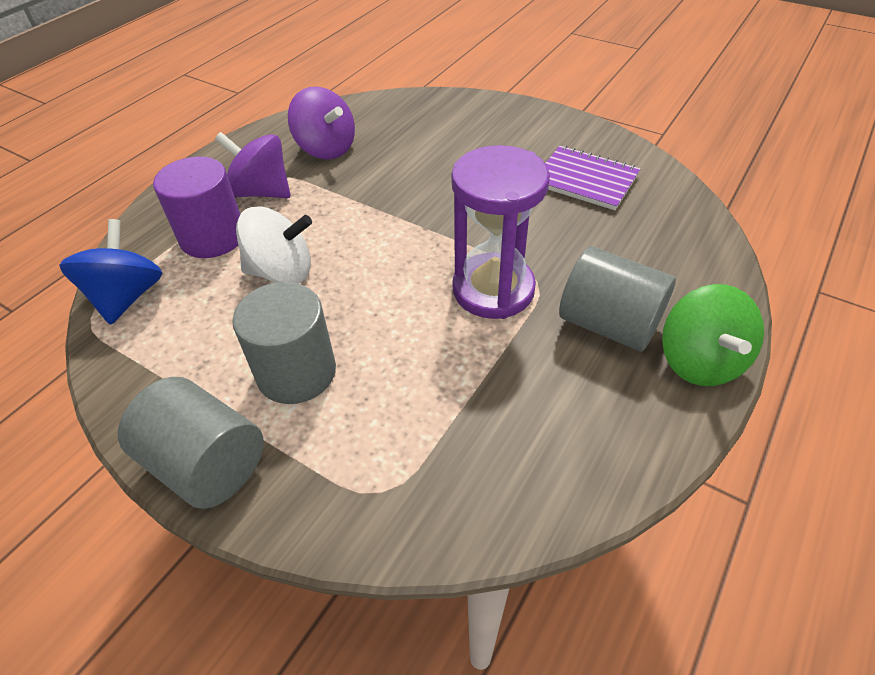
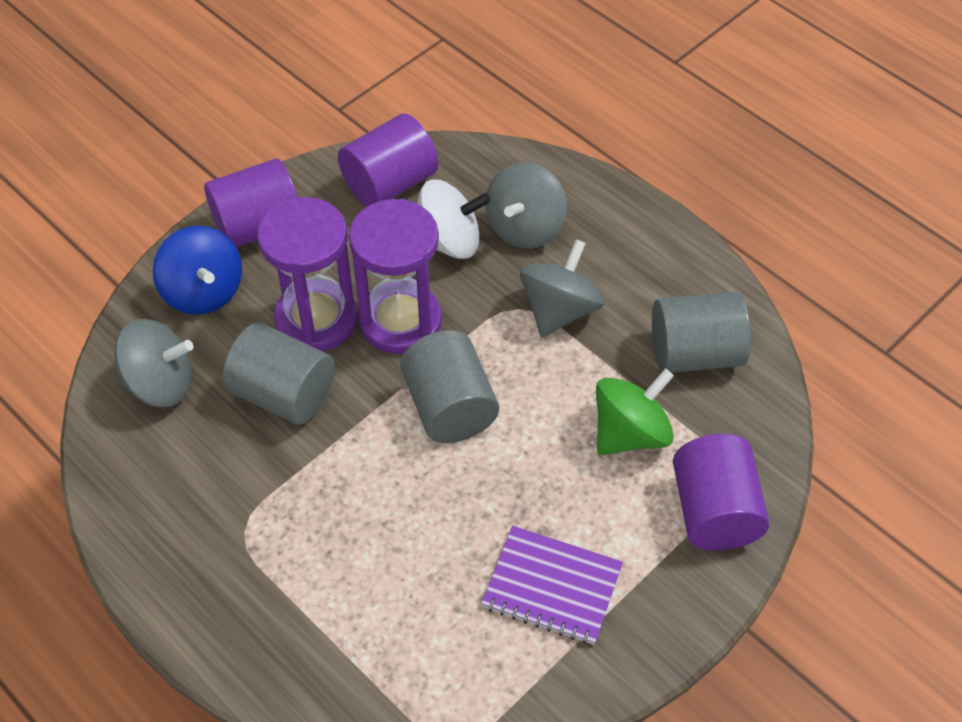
grey spinning top: 0 -> 3
purple cylinder: 1 -> 3
purple hourglass: 1 -> 2
purple spinning top: 2 -> 0

